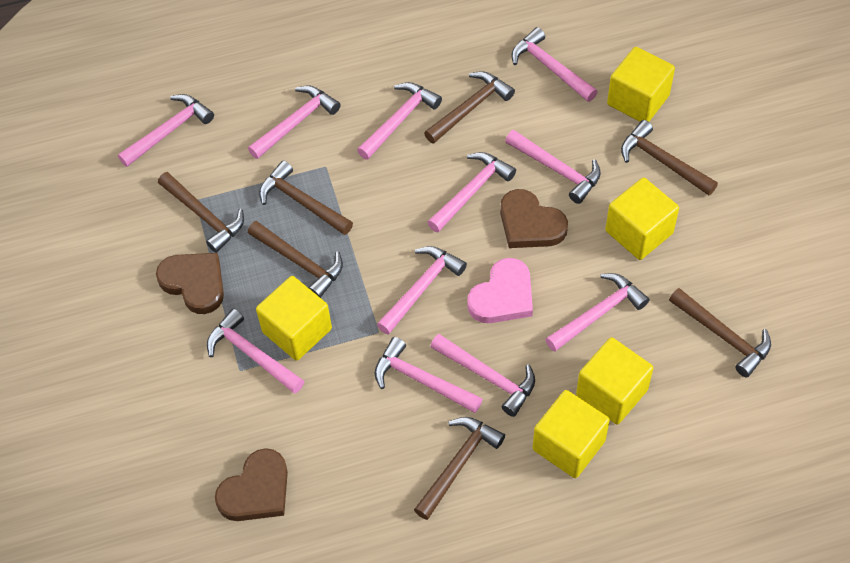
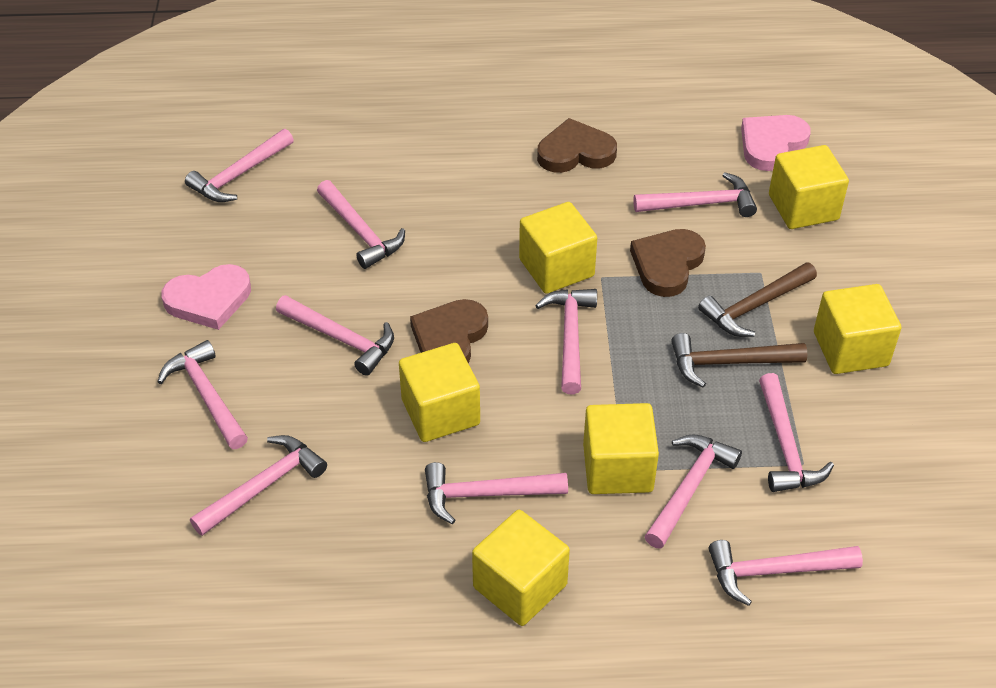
brown hammer: 7 -> 2
pink heart: 1 -> 2
yellow cube: 5 -> 6

